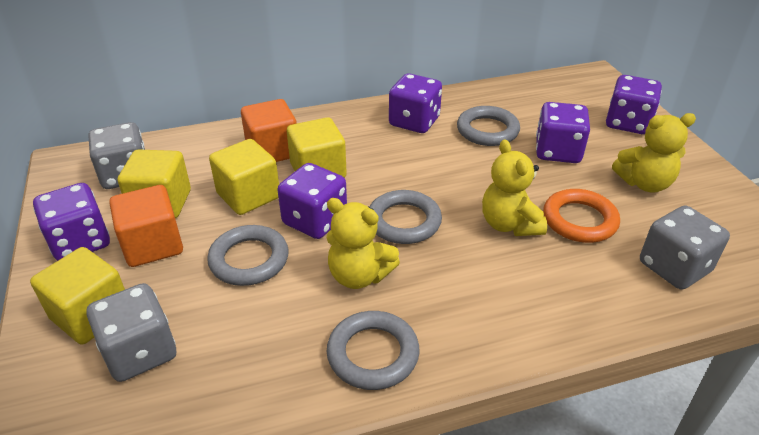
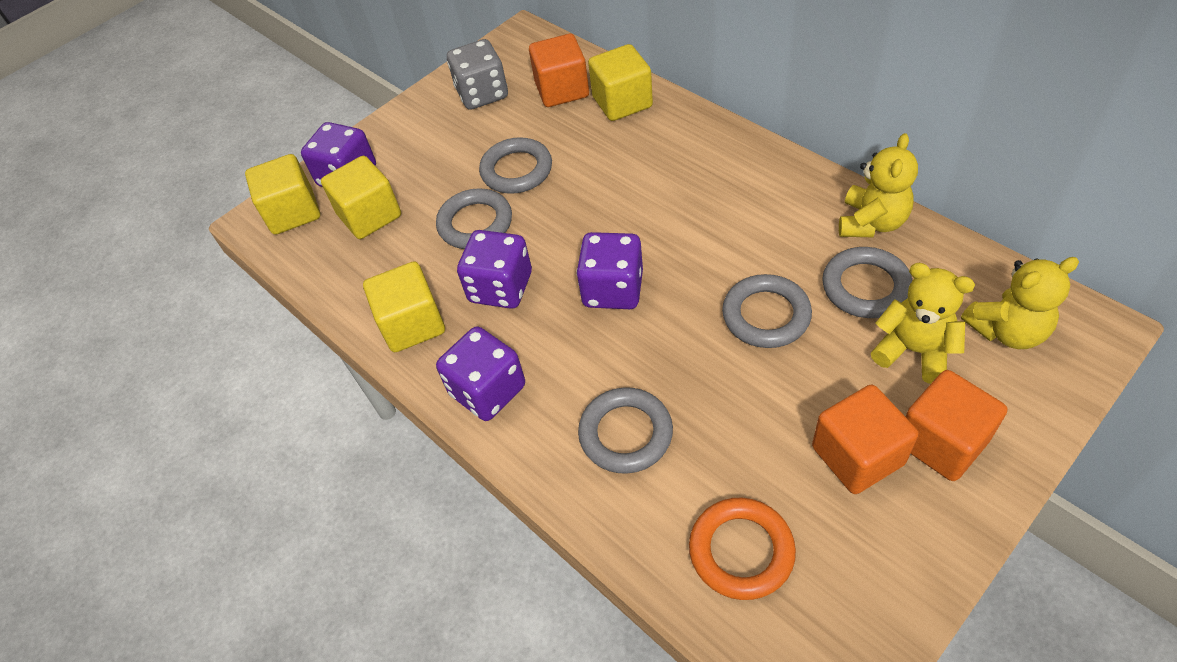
grey dice: 3 -> 1
grey ring: 4 -> 5
orange cube: 2 -> 3
purple dice: 5 -> 4

